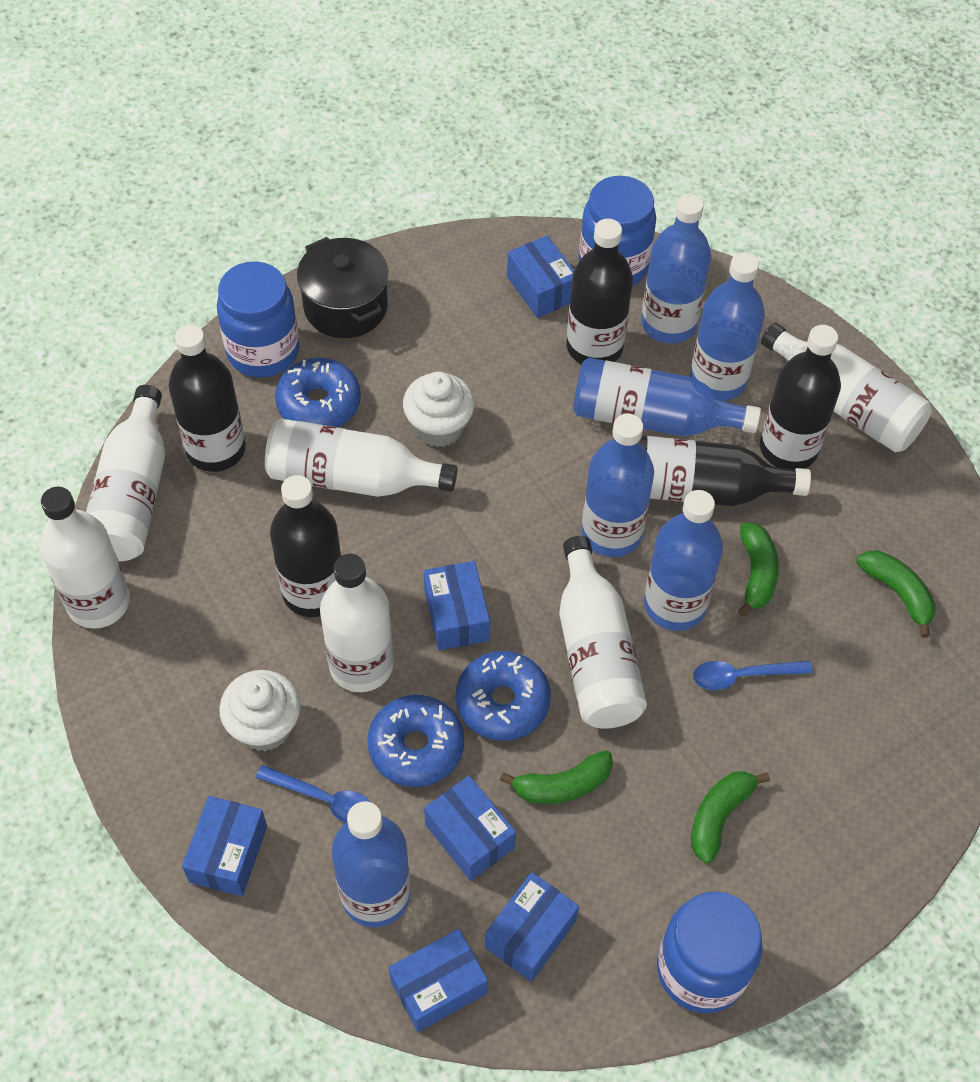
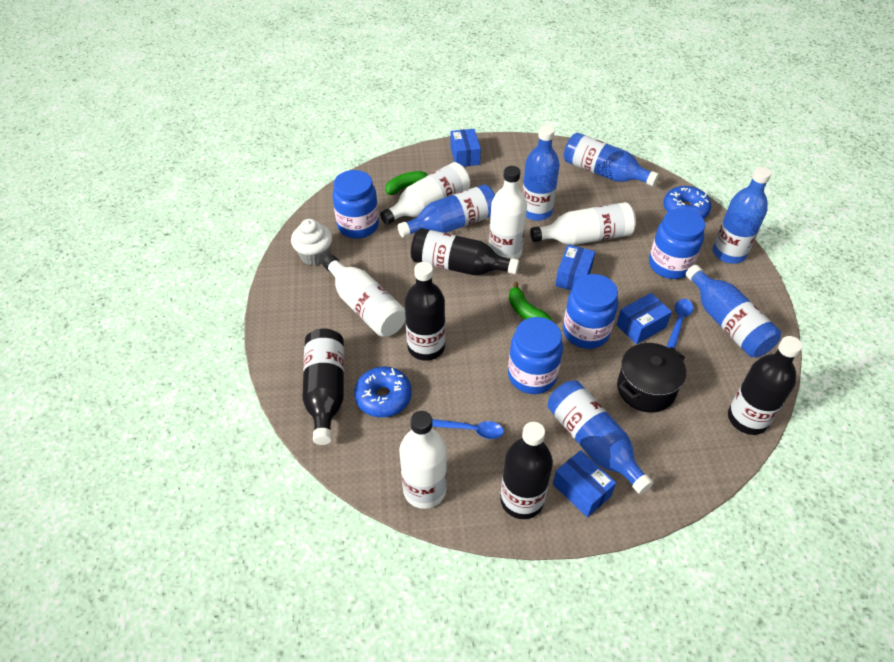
blue box: 6 -> 4
blue donut: 3 -> 2
blue jar: 3 -> 4
green banana: 4 -> 2
white bottle: 6 -> 5
white cupcake: 2 -> 1

